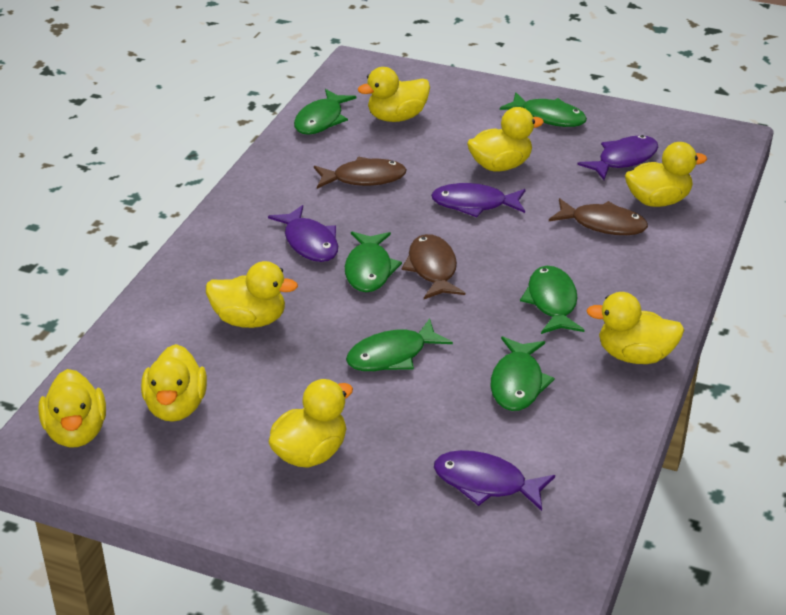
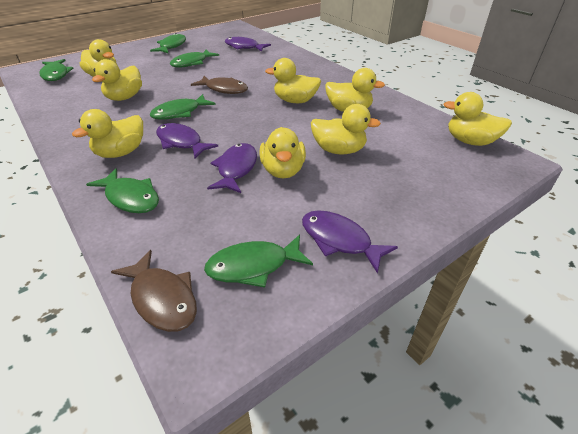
brown fish: 3 -> 2

